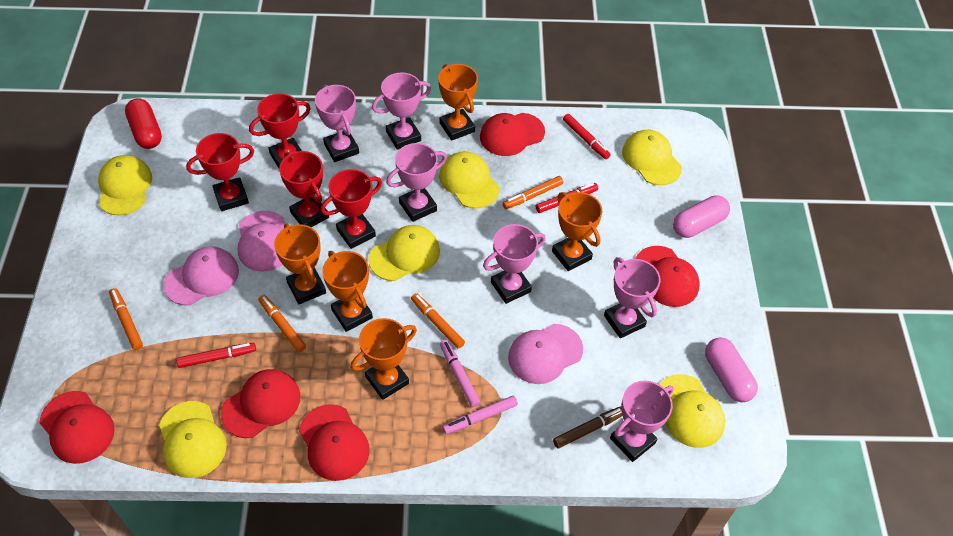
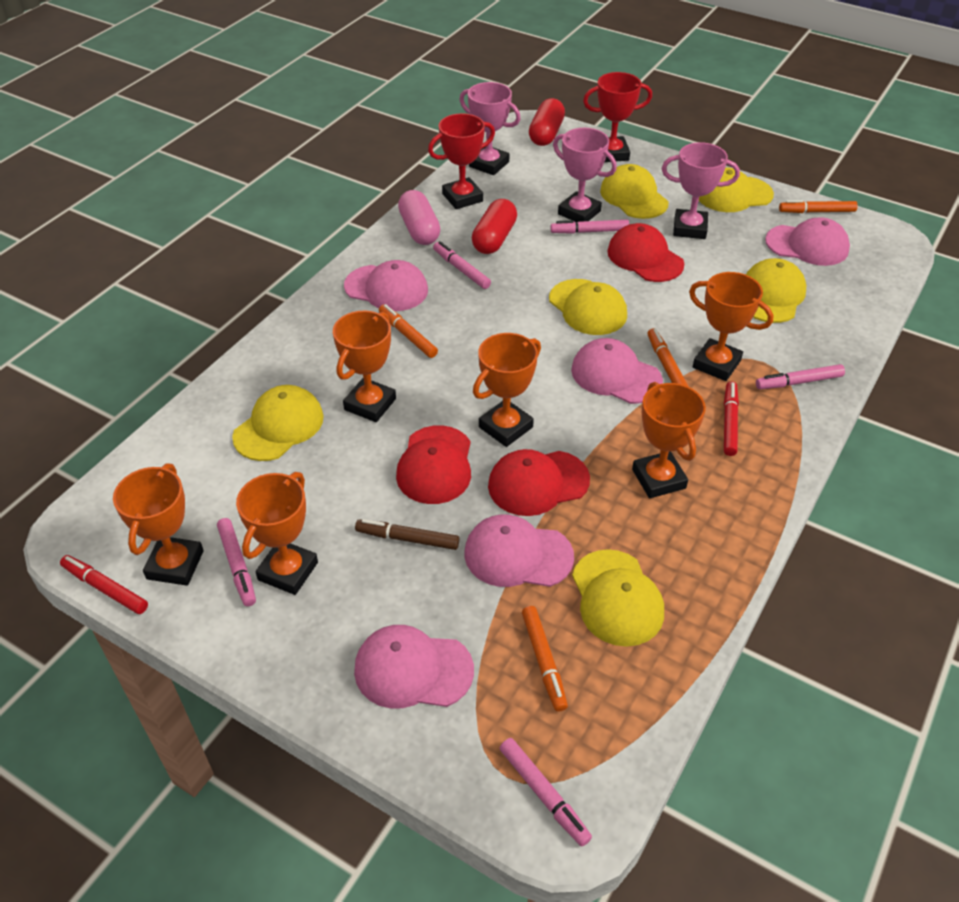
orange trophy: 5 -> 6
pink cap: 3 -> 5
pink capsule: 2 -> 1
pink marker: 2 -> 5
pink trophy: 6 -> 3
red cap: 5 -> 3
red capsule: 1 -> 2
red marker: 3 -> 2
red trophy: 4 -> 2

